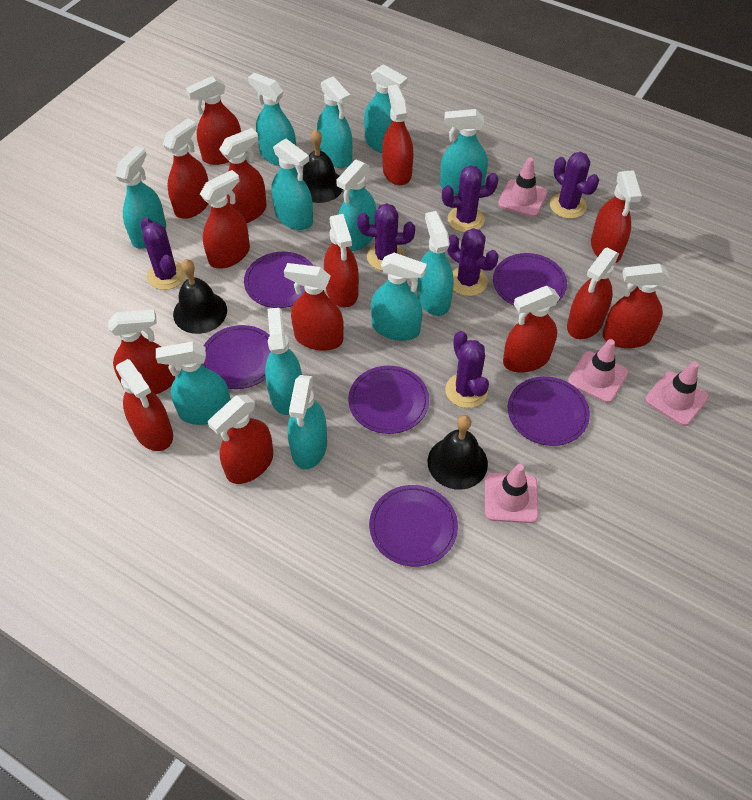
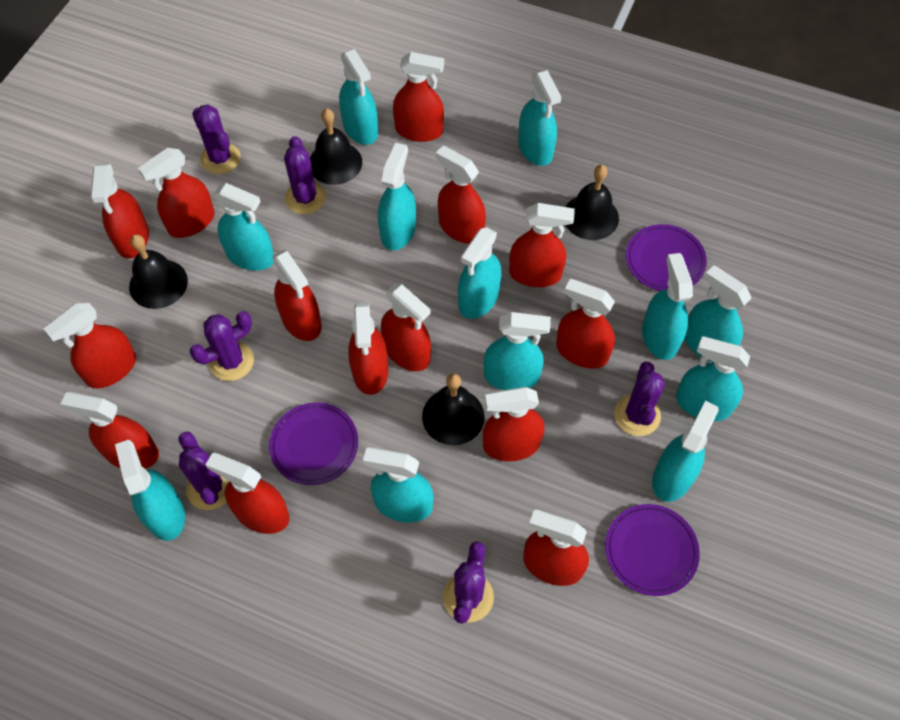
black bell: 3 -> 4
pink traffic cone: 4 -> 0
purple plate: 6 -> 3

